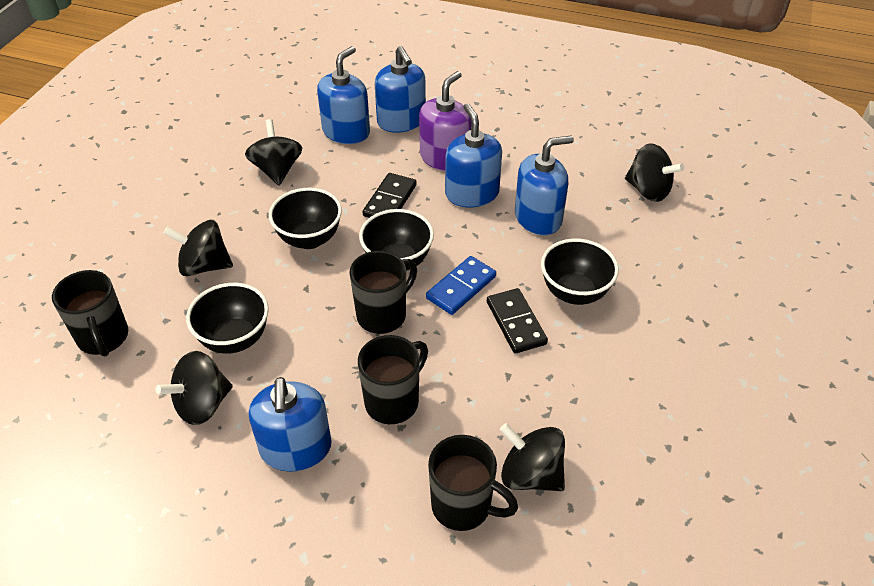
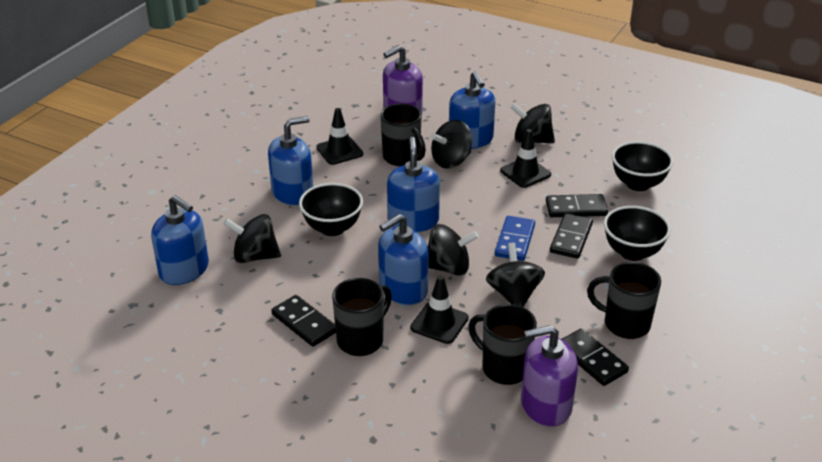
black bowl: 4 -> 3
black domino: 2 -> 4
black traffic cone: 0 -> 3
purple soap dispenser: 1 -> 2

